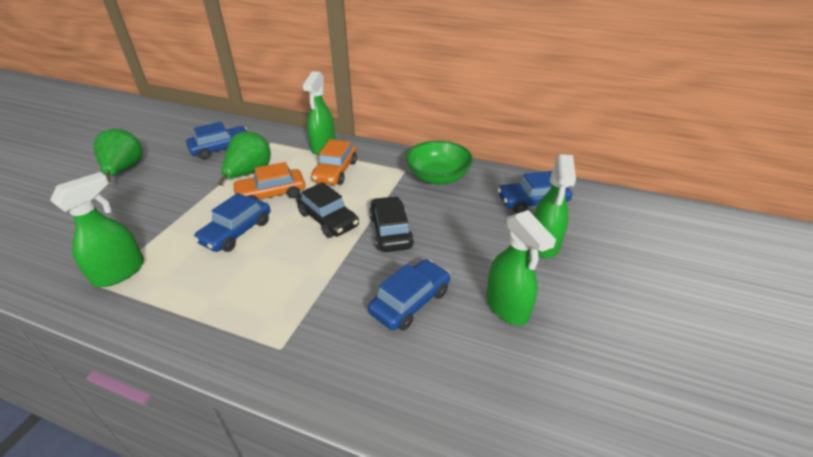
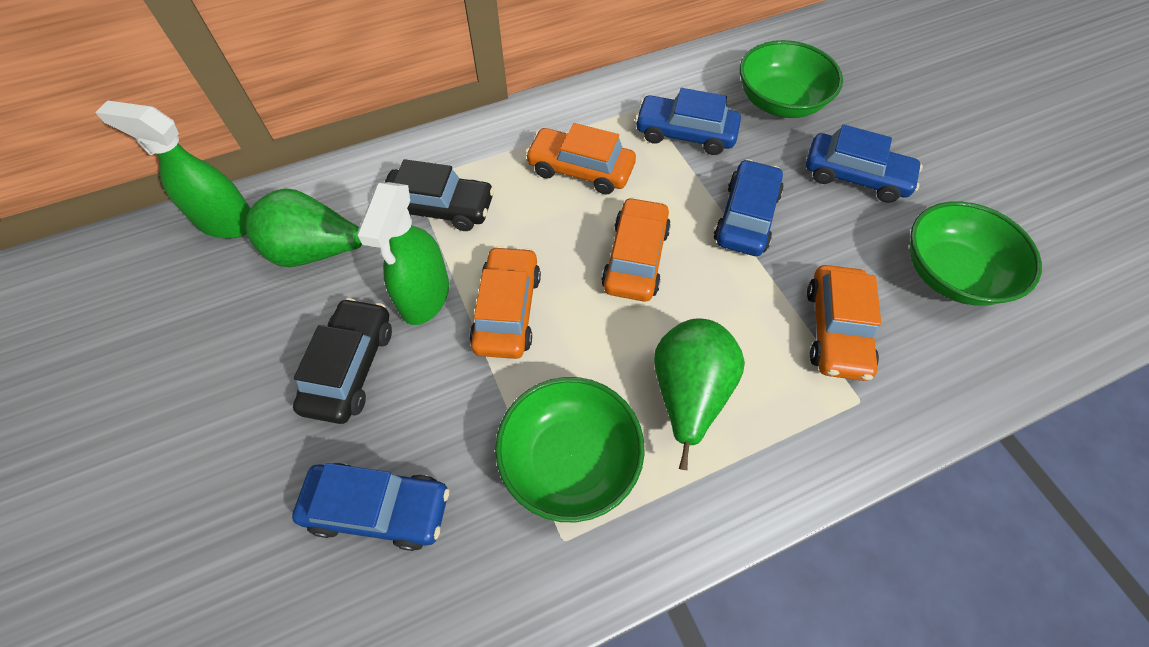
green bowl: 1 -> 3
green spray bottle: 4 -> 2
orange car: 2 -> 4

